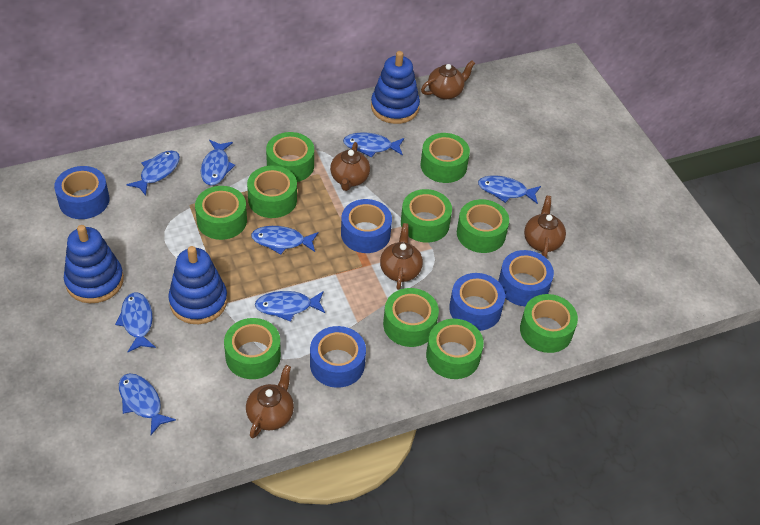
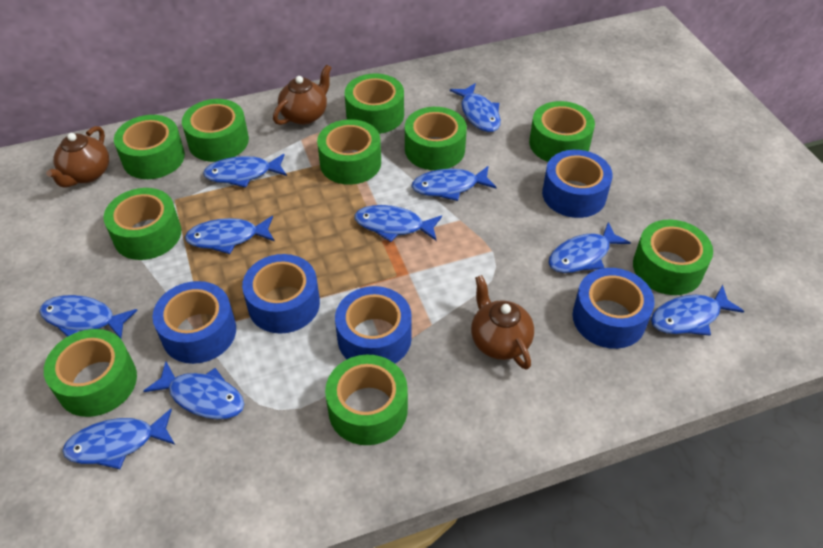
blue fish: 8 -> 10
blue stacking toy: 3 -> 0
brown teapot: 5 -> 3

